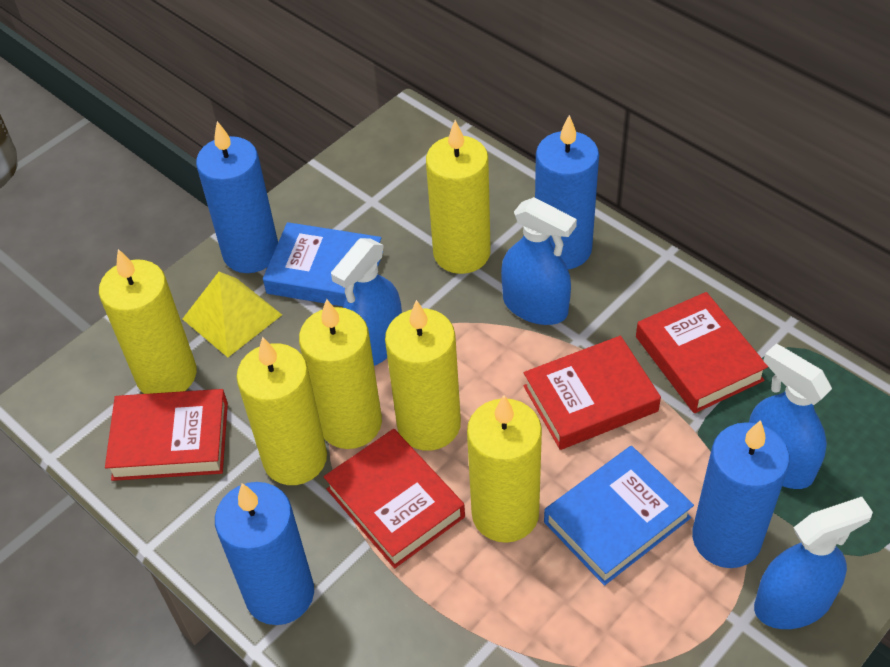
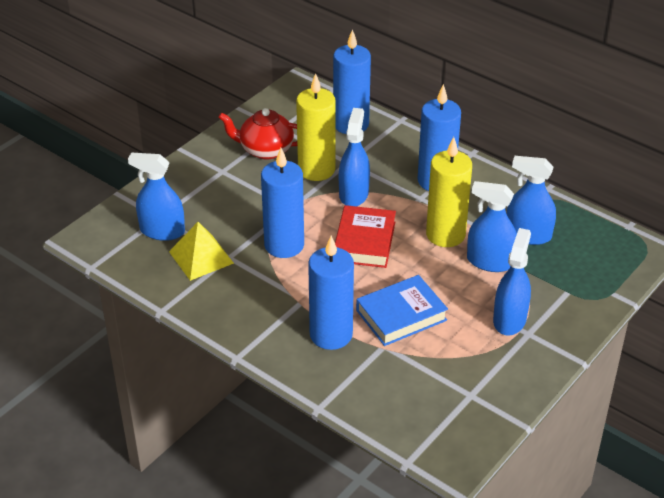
blue book: 2 -> 1
blue spray bottle: 4 -> 5
red book: 4 -> 1
red teapot: 0 -> 1
yellow candle: 6 -> 2

